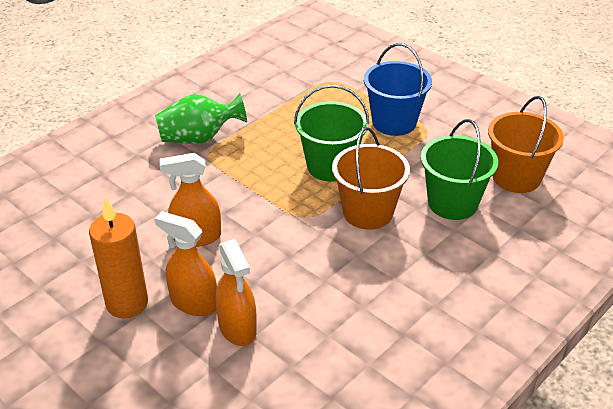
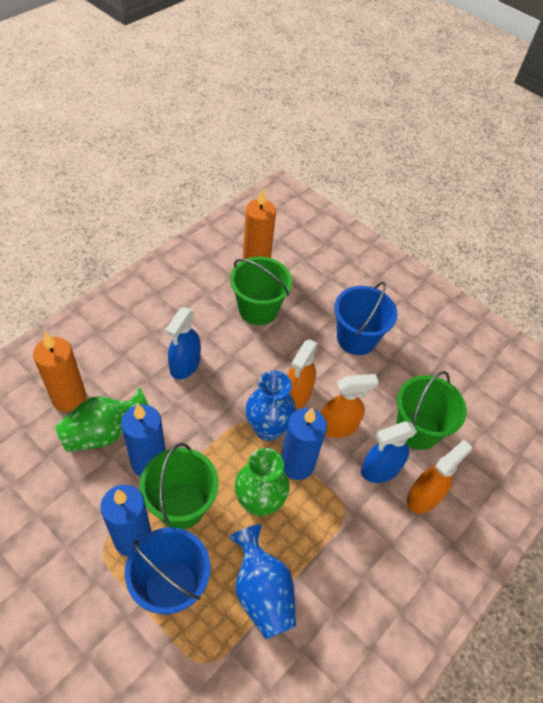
blue bucket: 1 -> 2
blue candle: 0 -> 3
blue spray bottle: 0 -> 2
blue vase: 0 -> 2
green bucket: 2 -> 3
green vase: 1 -> 2
orange bucket: 2 -> 0
orange candle: 1 -> 2

